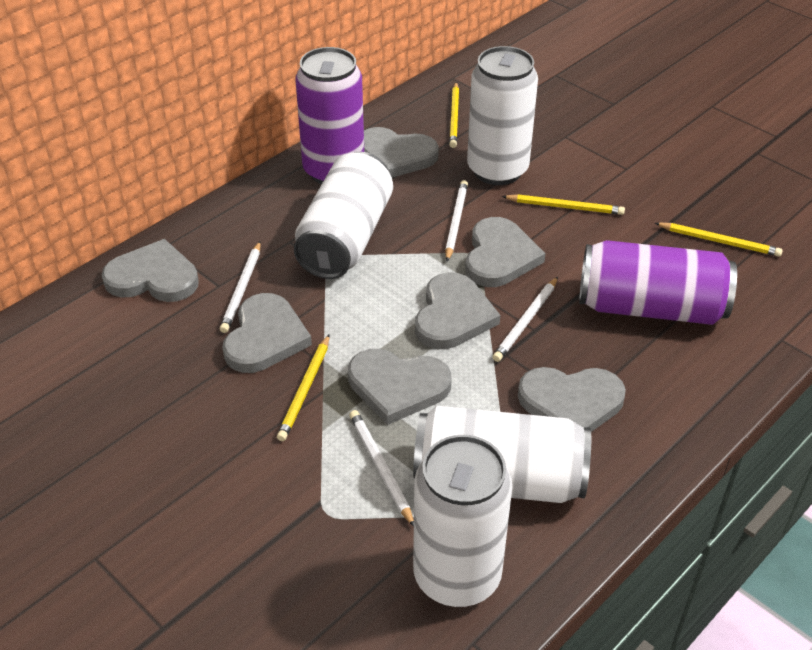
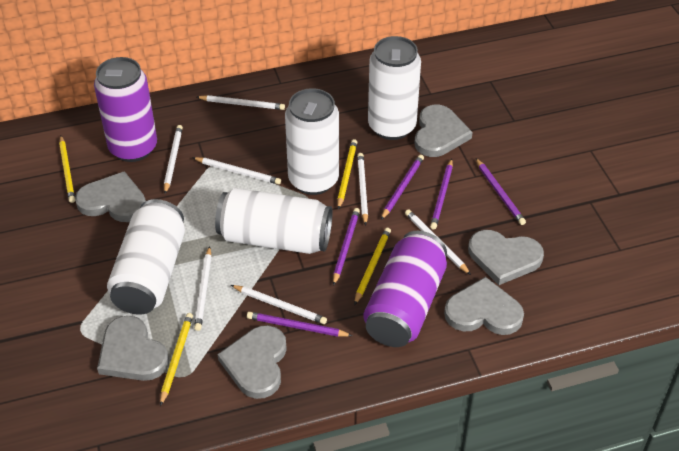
grey heart: 7 -> 6
purple pencil: 0 -> 5
white pencil: 4 -> 7

